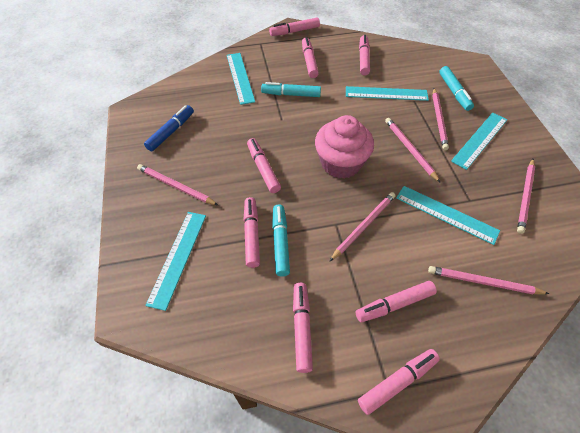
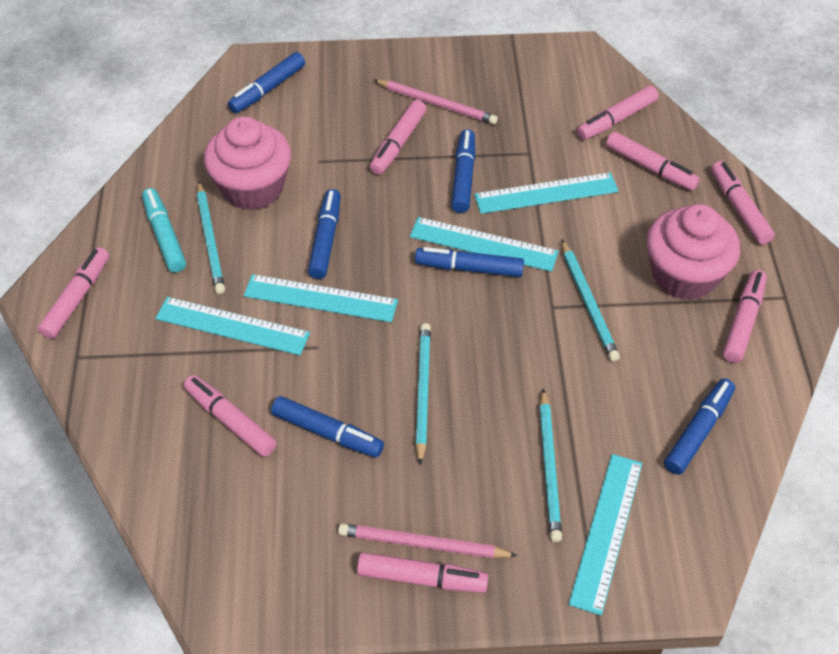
blue marker: 1 -> 6
pink cupcake: 1 -> 2
pink pencil: 6 -> 2
turquoise marker: 3 -> 1
turquoise pencil: 0 -> 4

